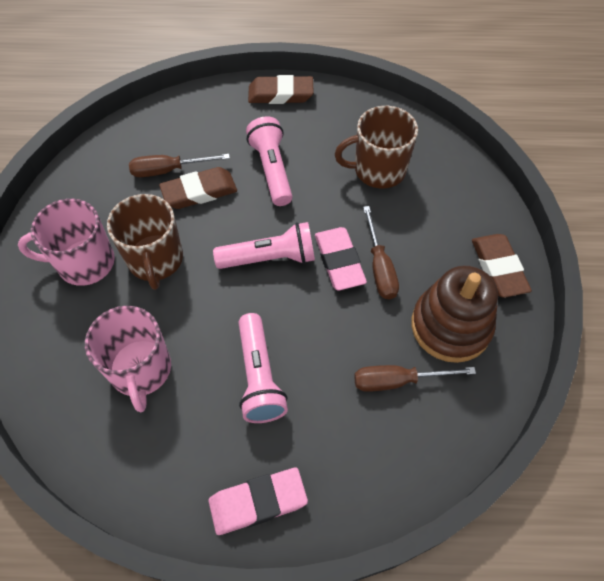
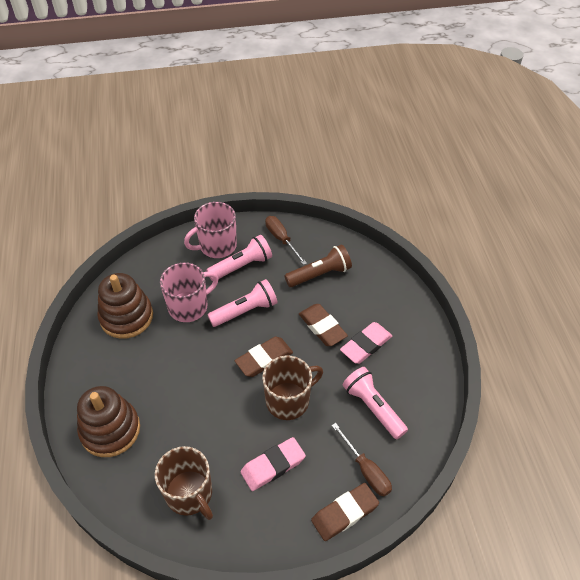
brown flashlight: 0 -> 1
brown screwdriver: 3 -> 2
brown stacking toy: 1 -> 2

